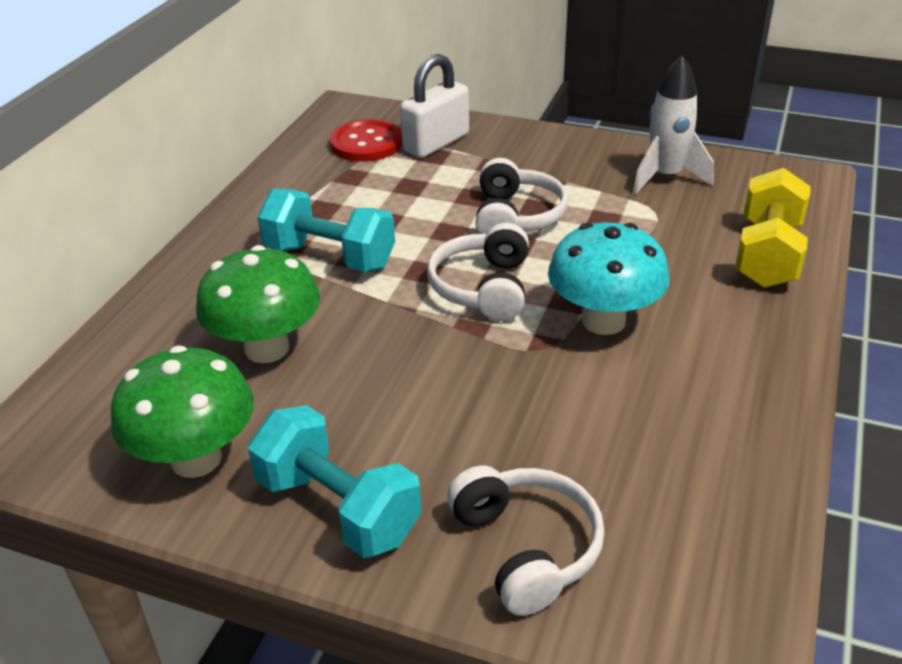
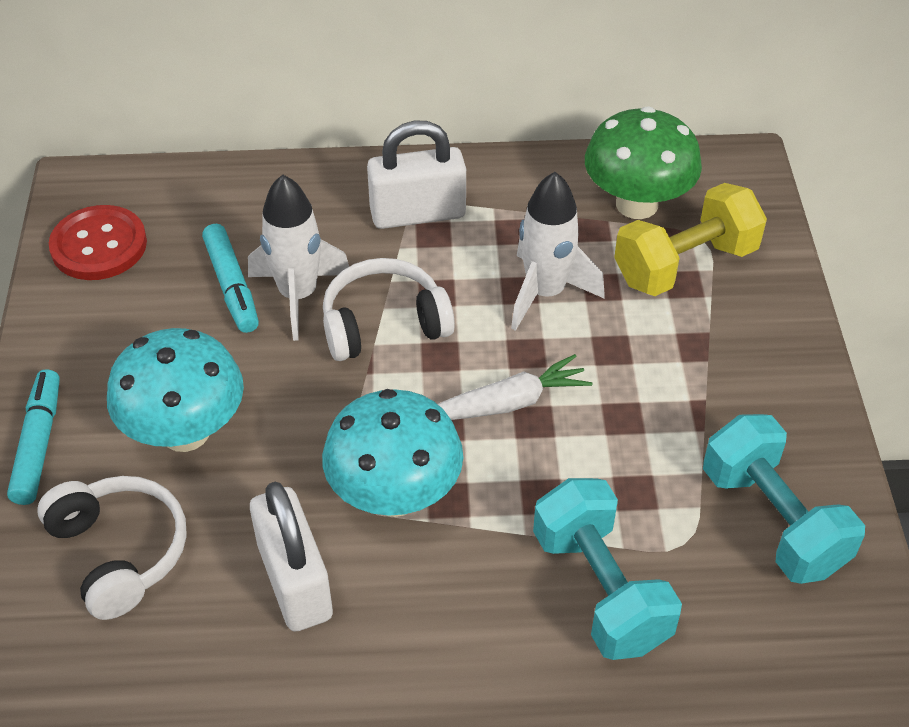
green mushroom: 2 -> 1
turquoise marker: 0 -> 2
turquoise mushroom: 1 -> 2
white carrot: 0 -> 1
white headphones: 3 -> 2
white padlock: 1 -> 2
white rocket: 1 -> 2

